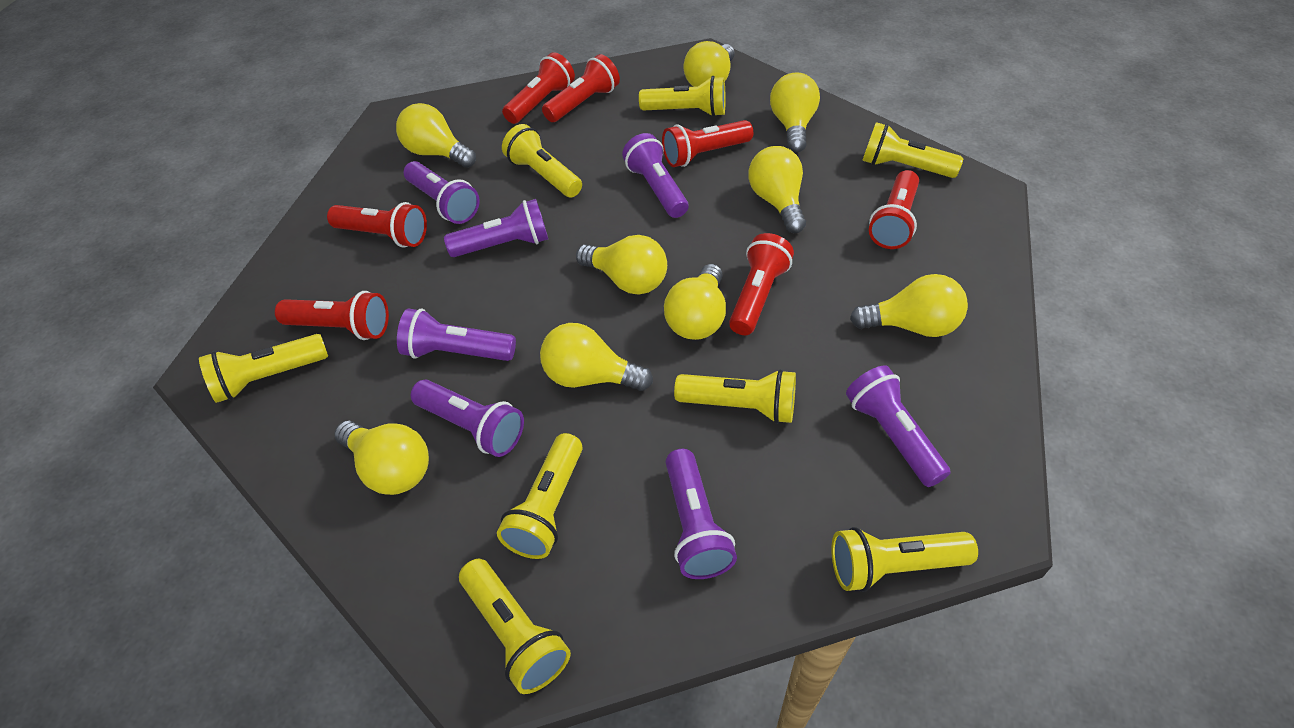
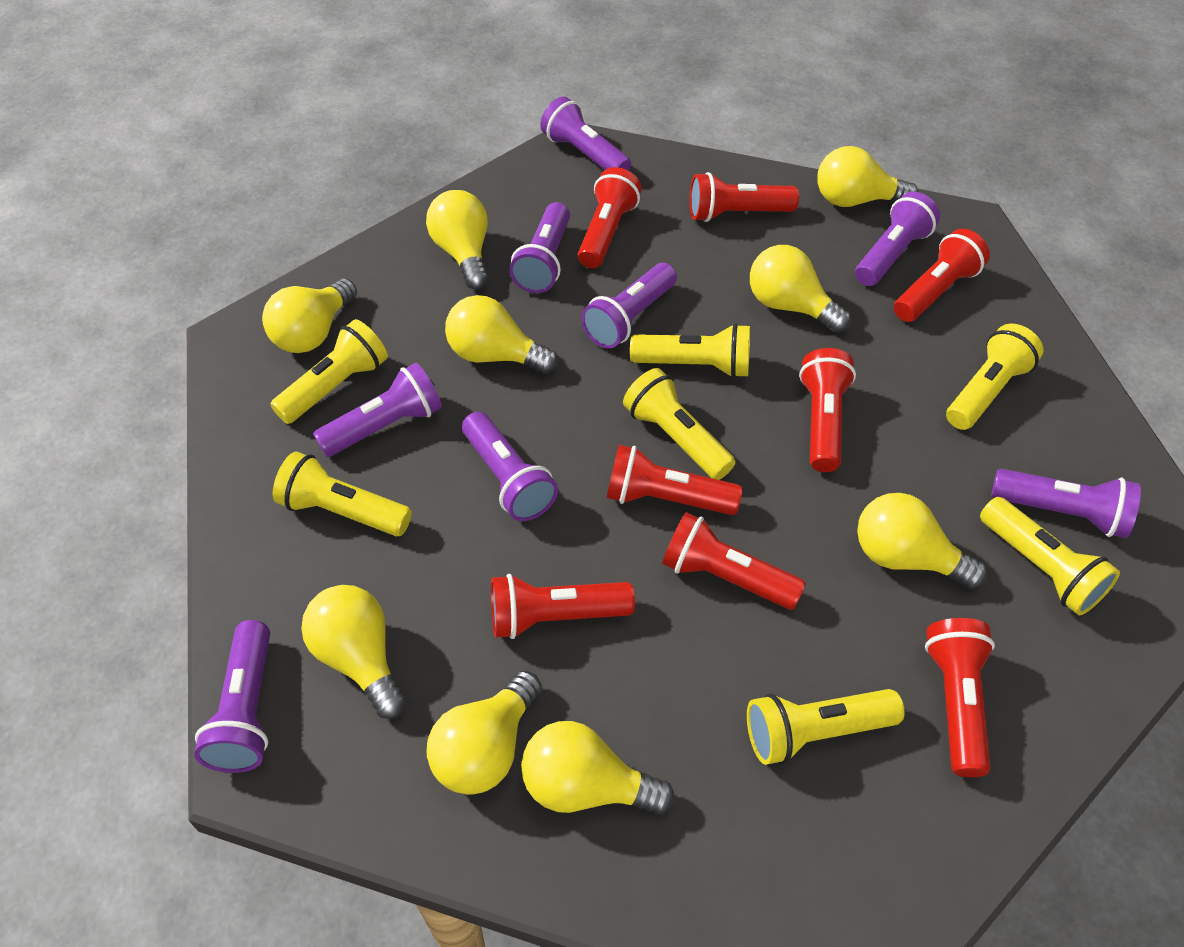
purple flashlight: 7 -> 8
red flashlight: 7 -> 8
yellow flashlight: 8 -> 7

